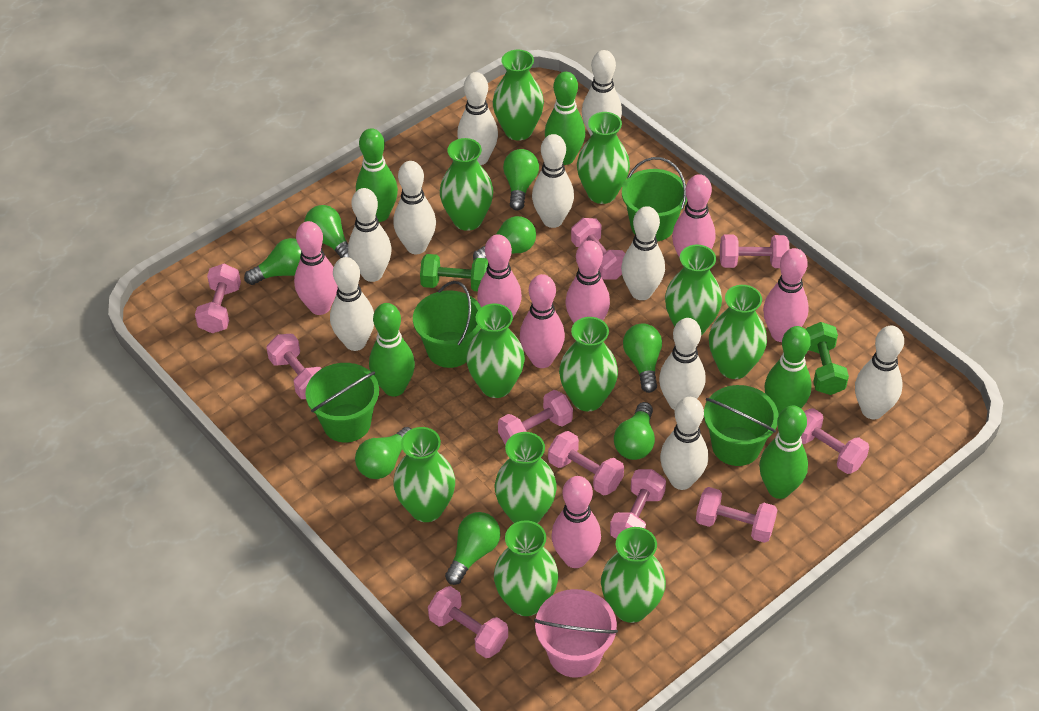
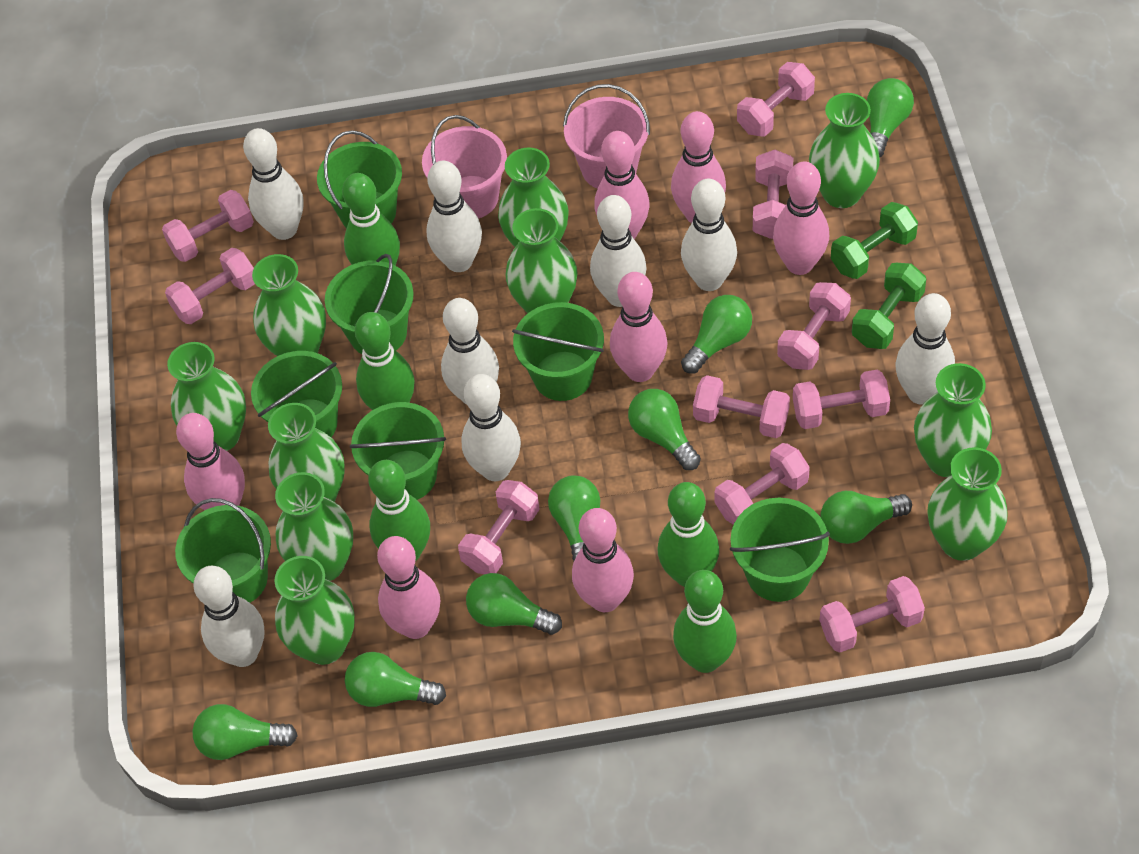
green bucket: 4 -> 7
green vase: 11 -> 10
pink bucket: 1 -> 2
white bowling pin: 10 -> 8

